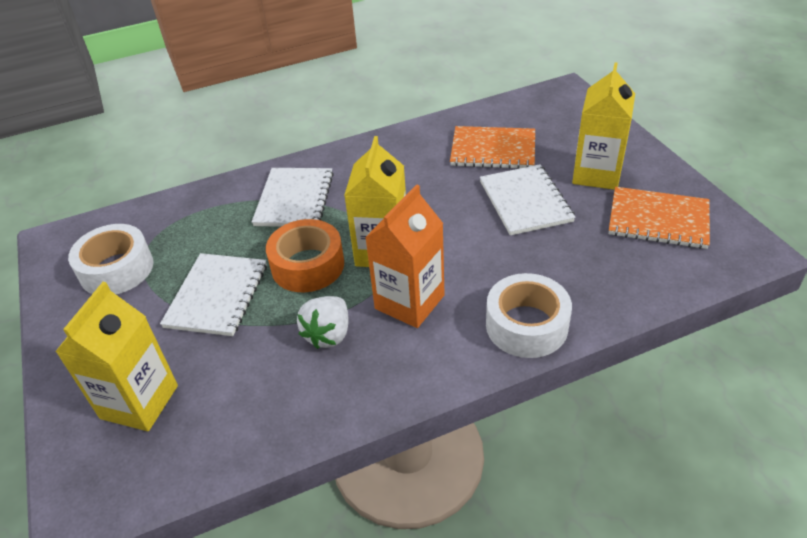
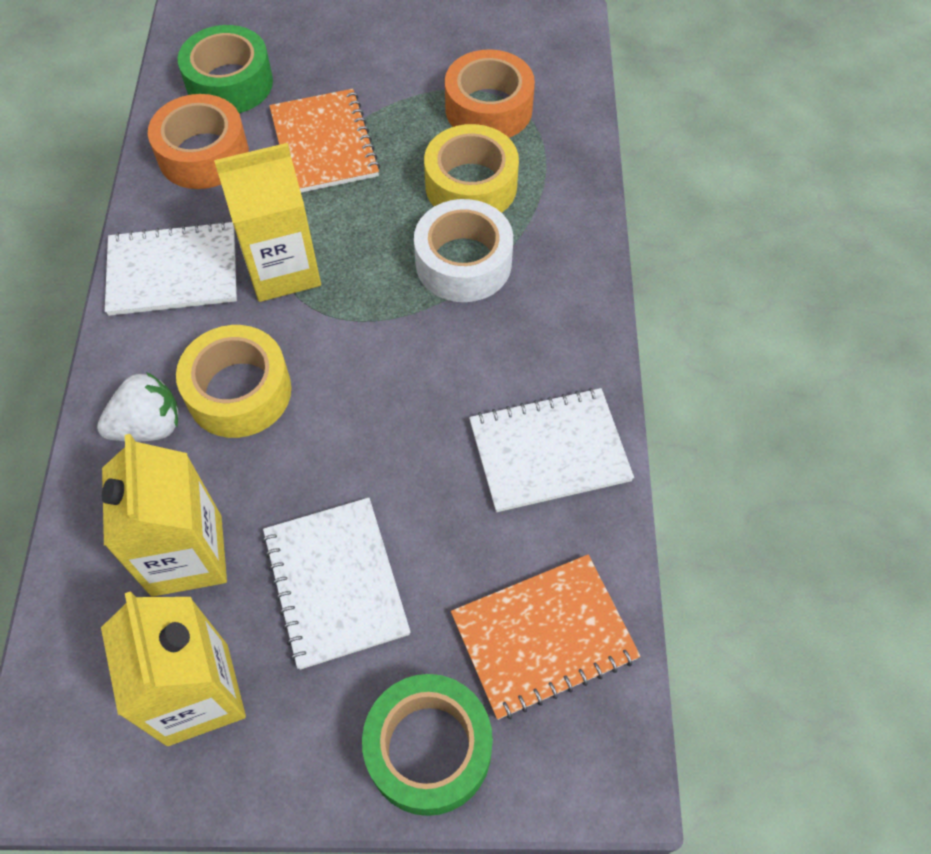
green tape: 0 -> 2
orange carton: 1 -> 0
orange tape: 1 -> 2
white tape: 2 -> 1
yellow tape: 0 -> 2

